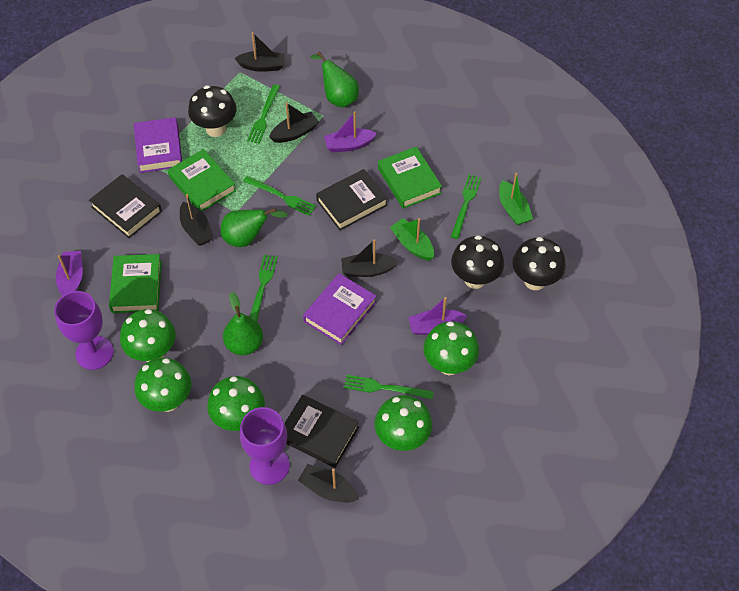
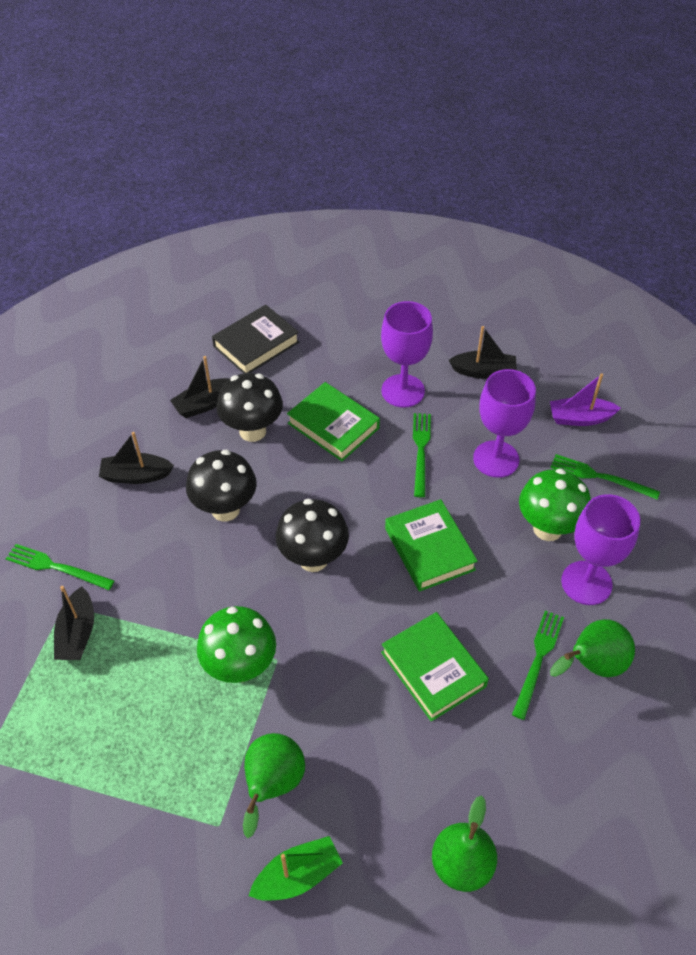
black boat: 5 -> 4
black book: 3 -> 1
green boat: 2 -> 1
green fork: 5 -> 4
green mushroom: 5 -> 2
purple boat: 3 -> 1
purple book: 2 -> 0
purple goblet: 2 -> 3

